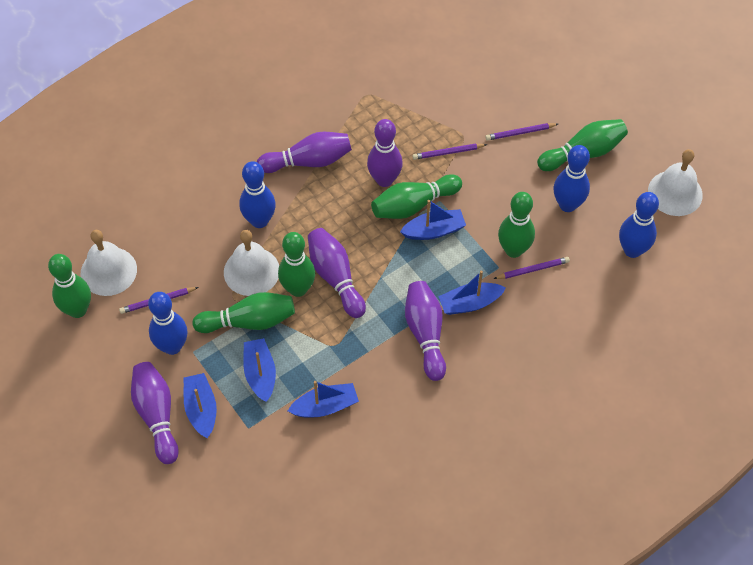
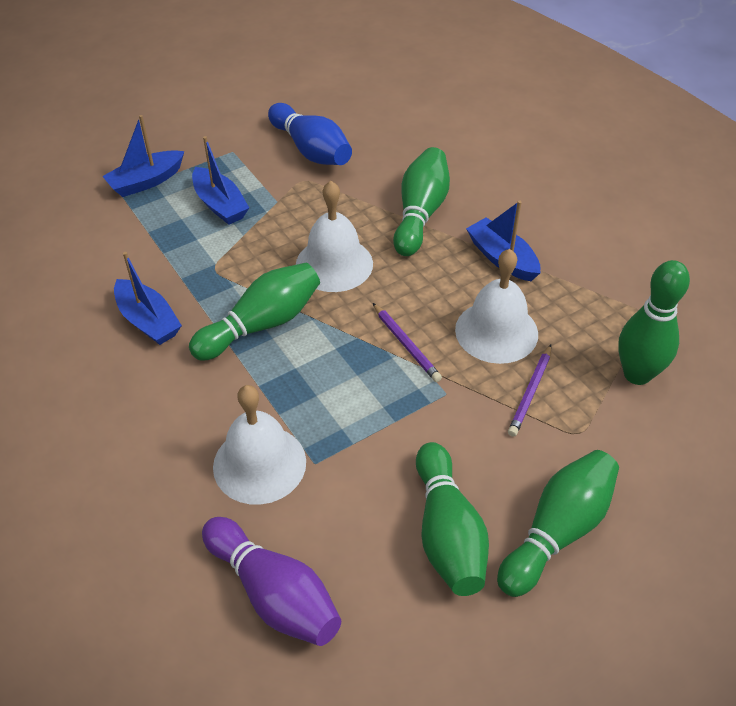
blue boat: 5 -> 4
blue bowling pin: 4 -> 1
green bowling pin: 6 -> 5
purple bowling pin: 5 -> 1
purple pencil: 4 -> 2

